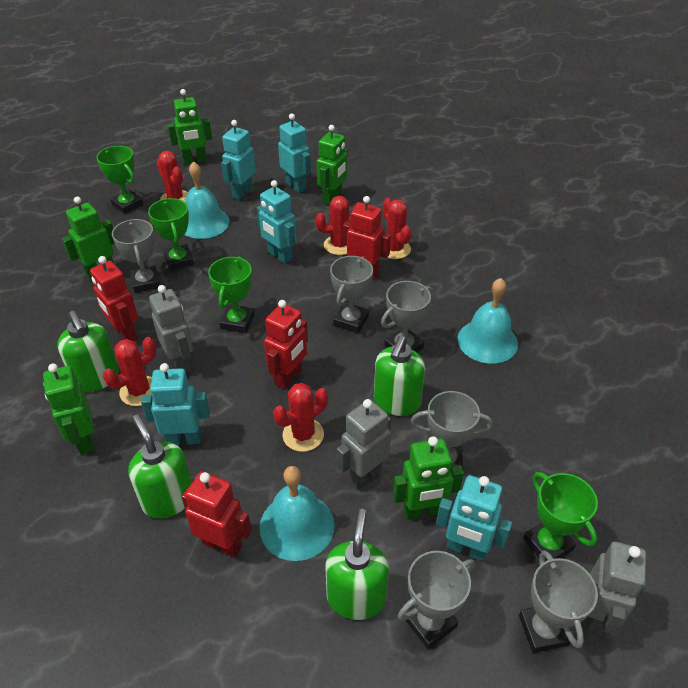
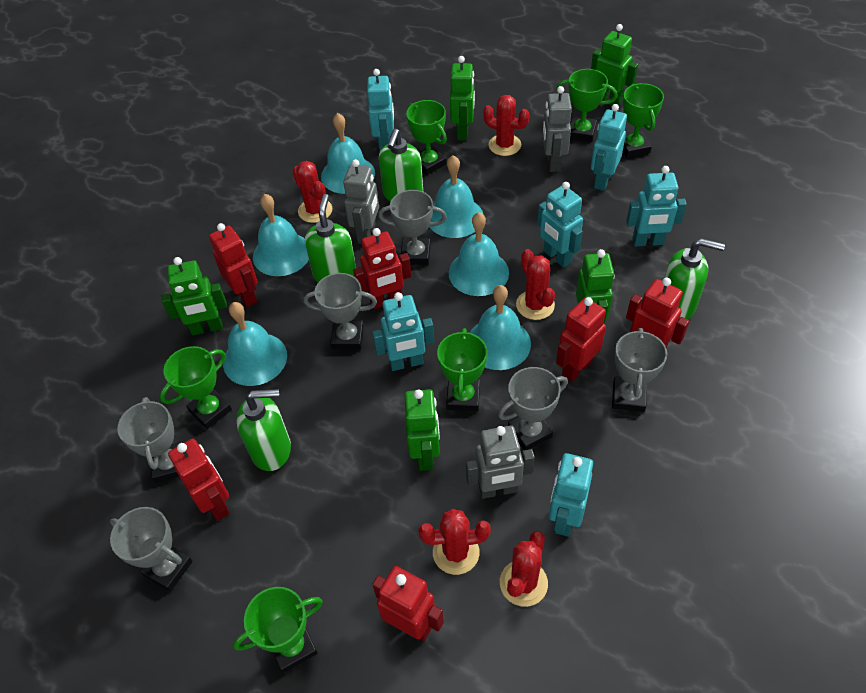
green trophy: 4 -> 6
red robot: 4 -> 6
turquoise bell: 3 -> 6
turquoise robot: 5 -> 6

